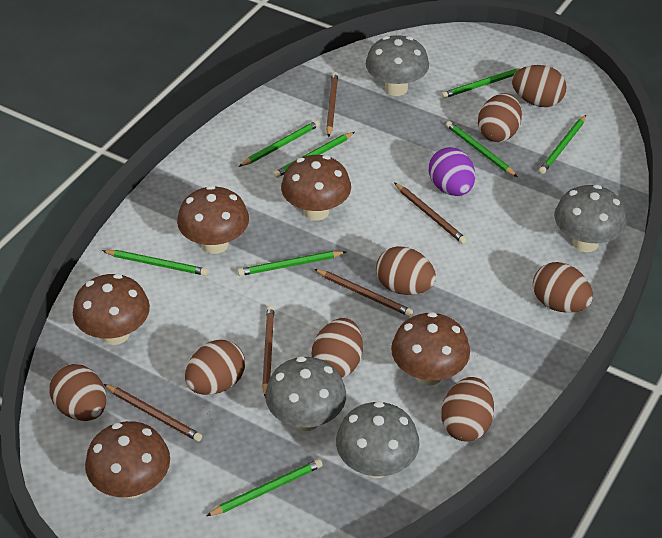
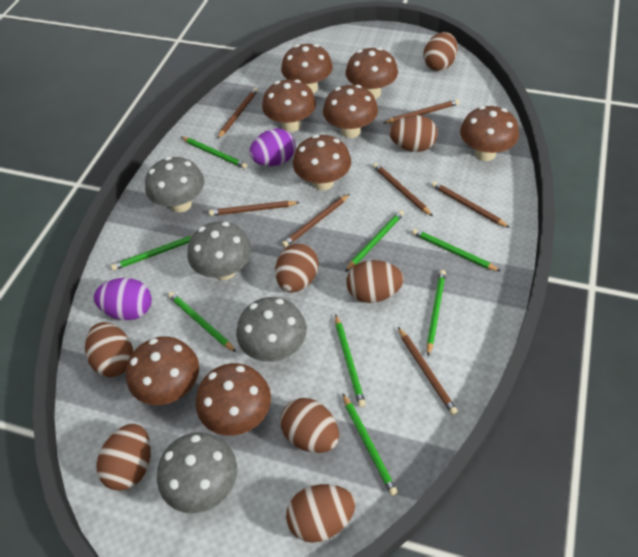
brown mushroom: 5 -> 8
brown pencil: 5 -> 7
purple egg: 1 -> 2

